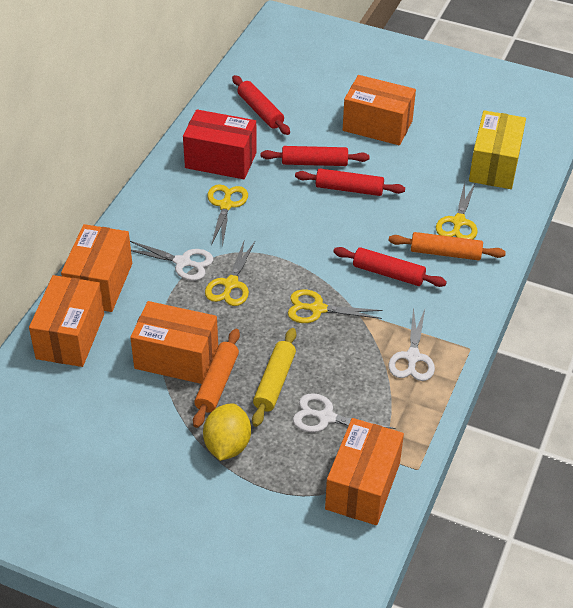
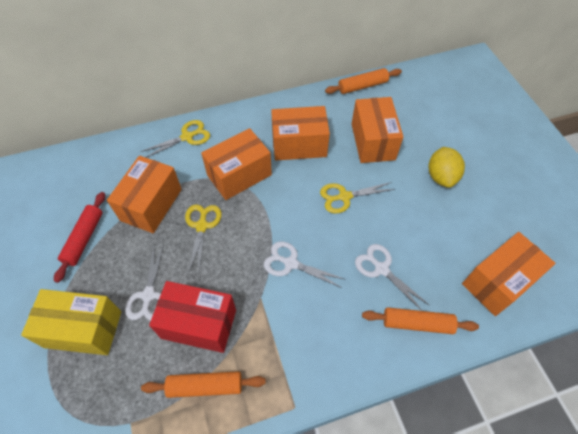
orange rolling pin: 2 -> 3
red rolling pin: 4 -> 1
yellow rolling pin: 1 -> 0
yellow scissors: 4 -> 3

